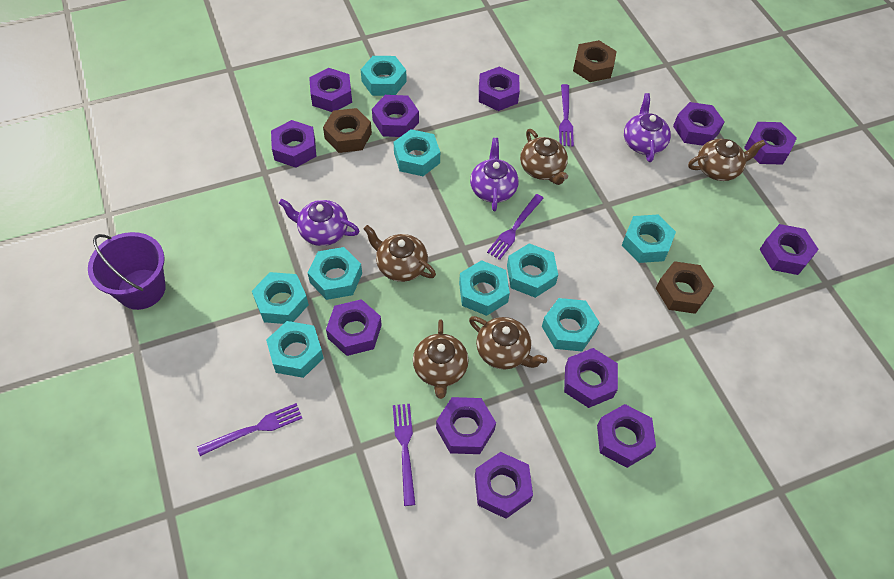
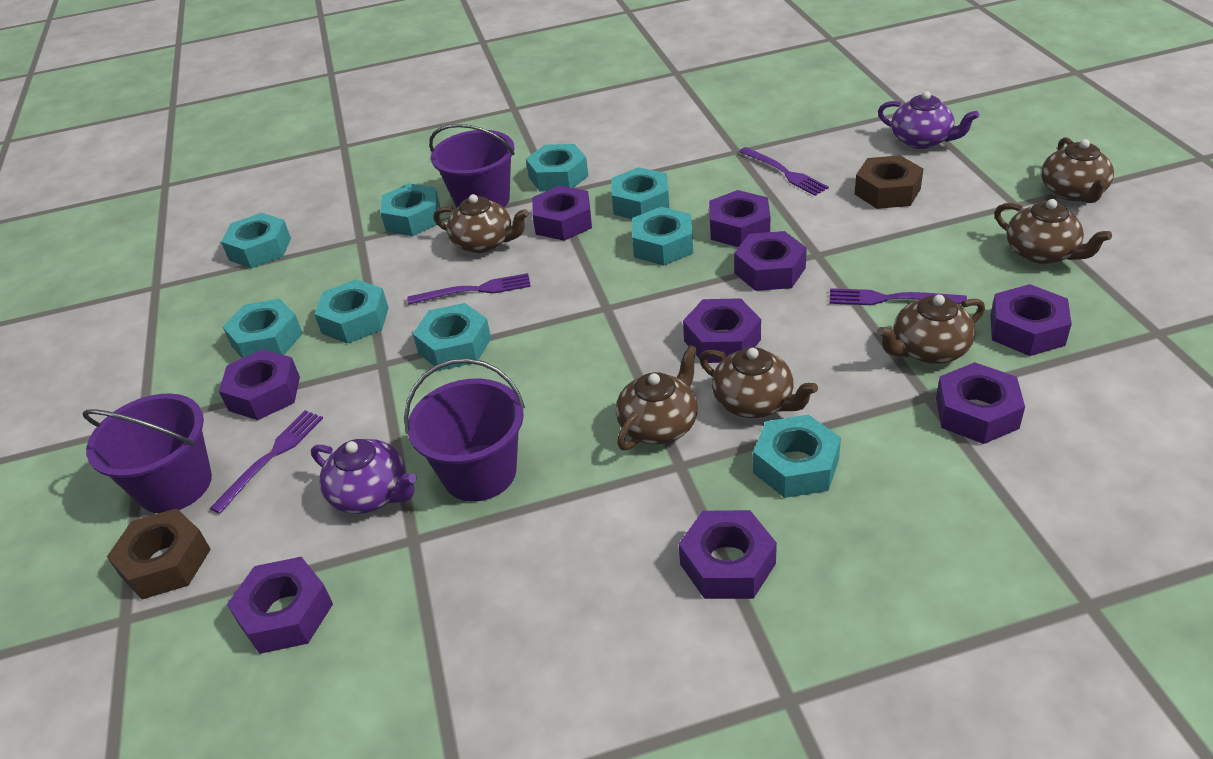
brown nut: 3 -> 2
brown teapot: 5 -> 6
purple bucket: 1 -> 3
purple nut: 12 -> 9
purple teapot: 3 -> 2

